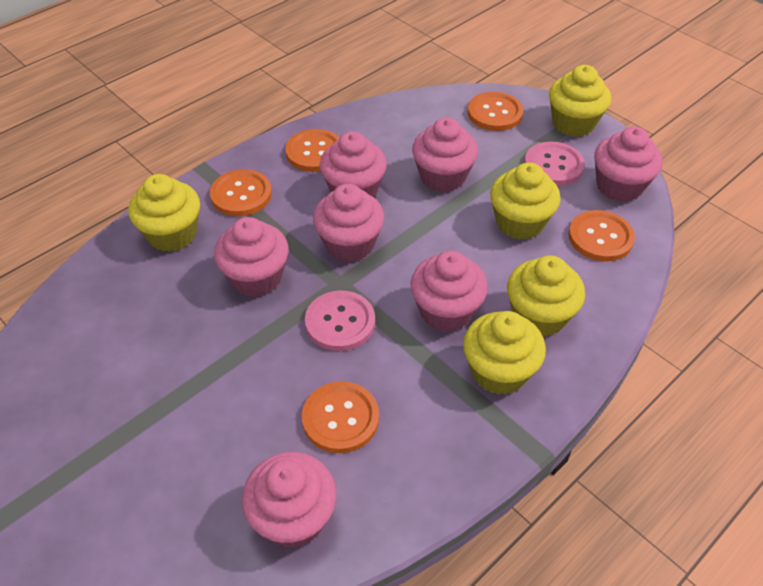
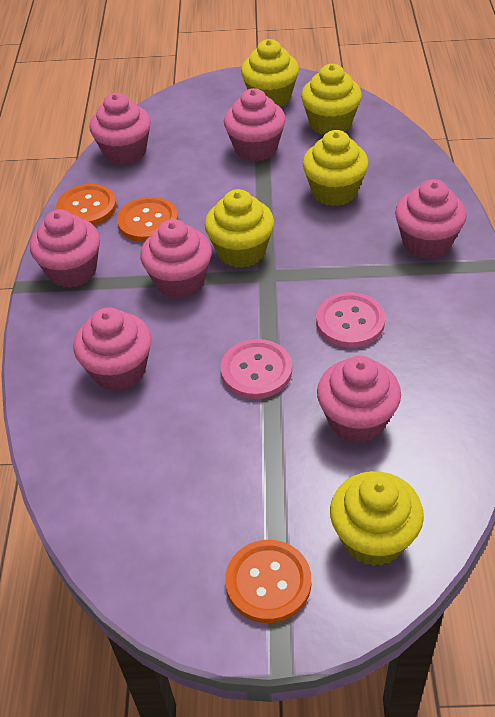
orange button: 5 -> 3

